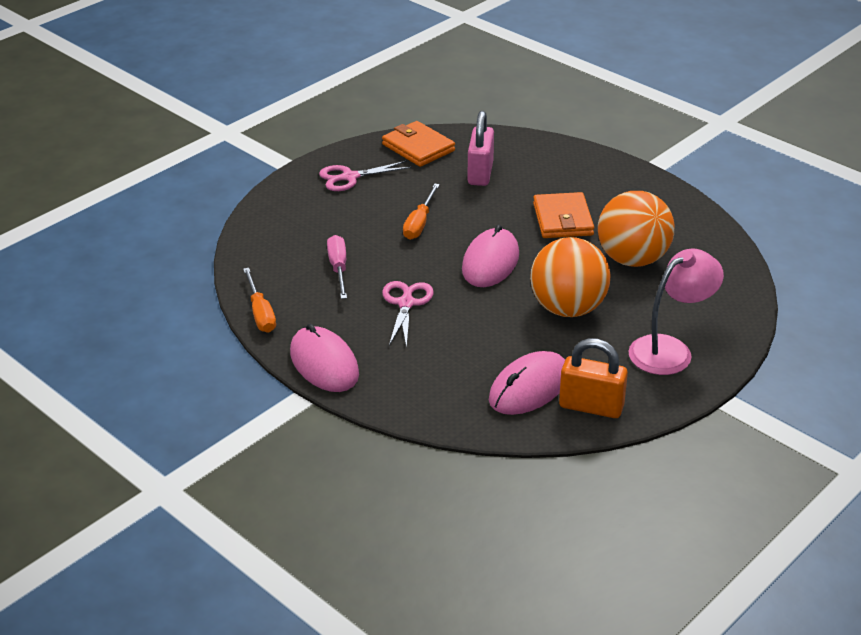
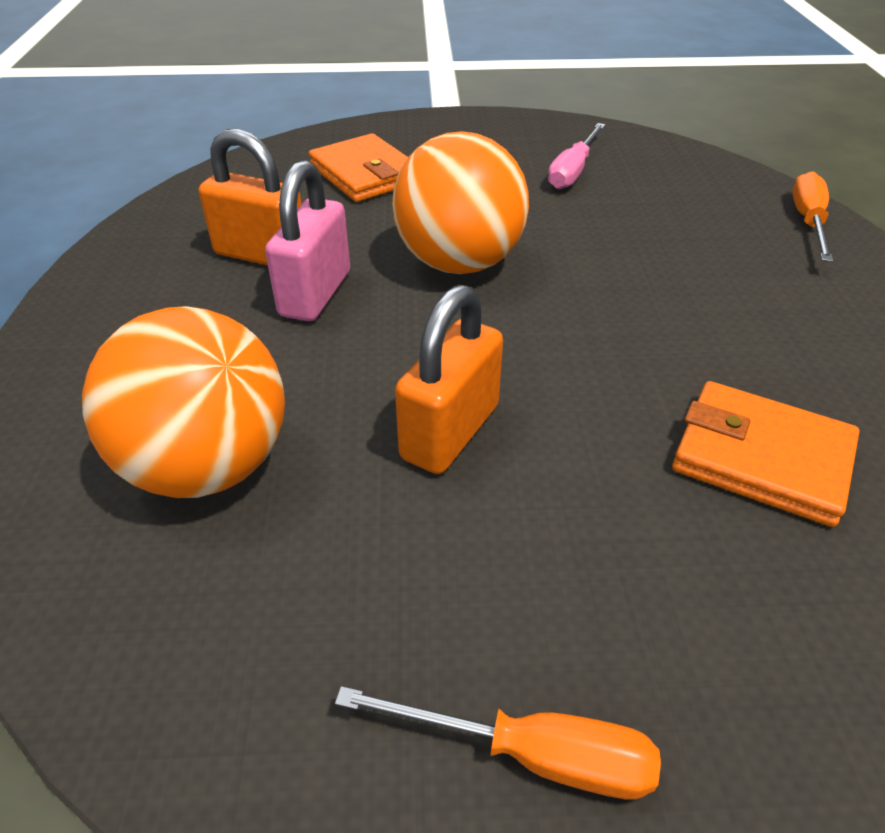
orange padlock: 1 -> 2
pink lamp: 1 -> 0
pink mouse: 3 -> 0
pink scissors: 2 -> 0

